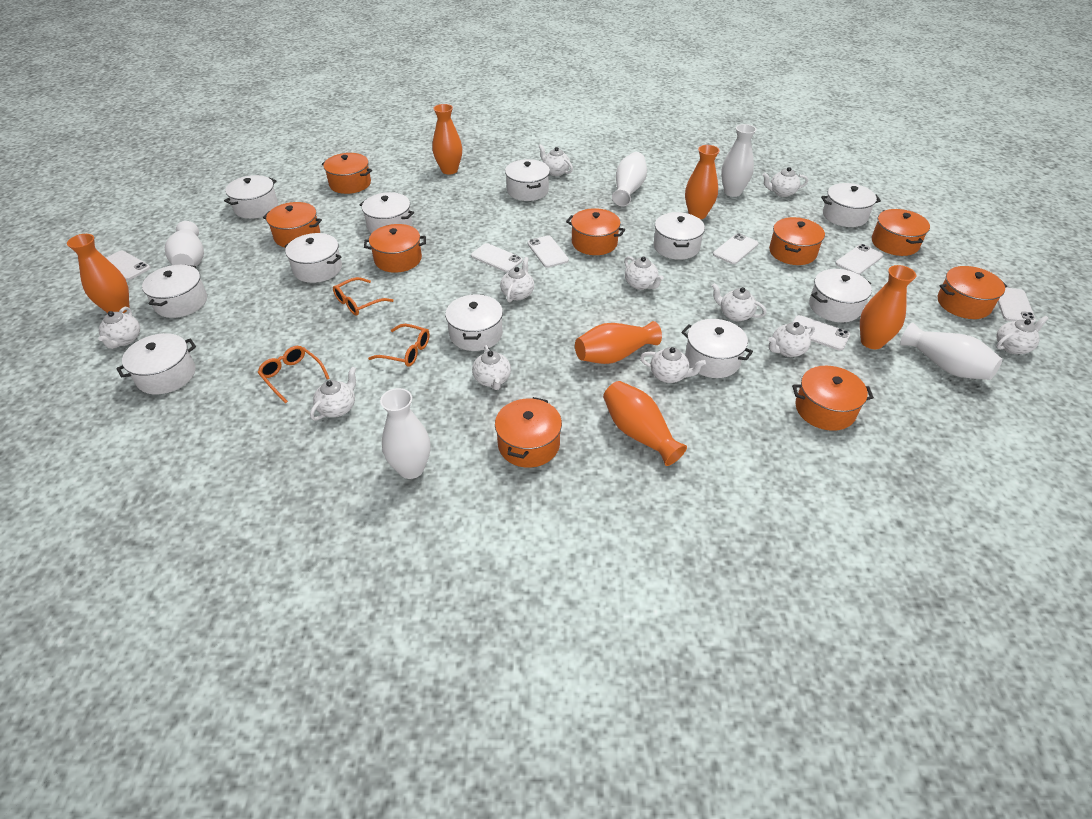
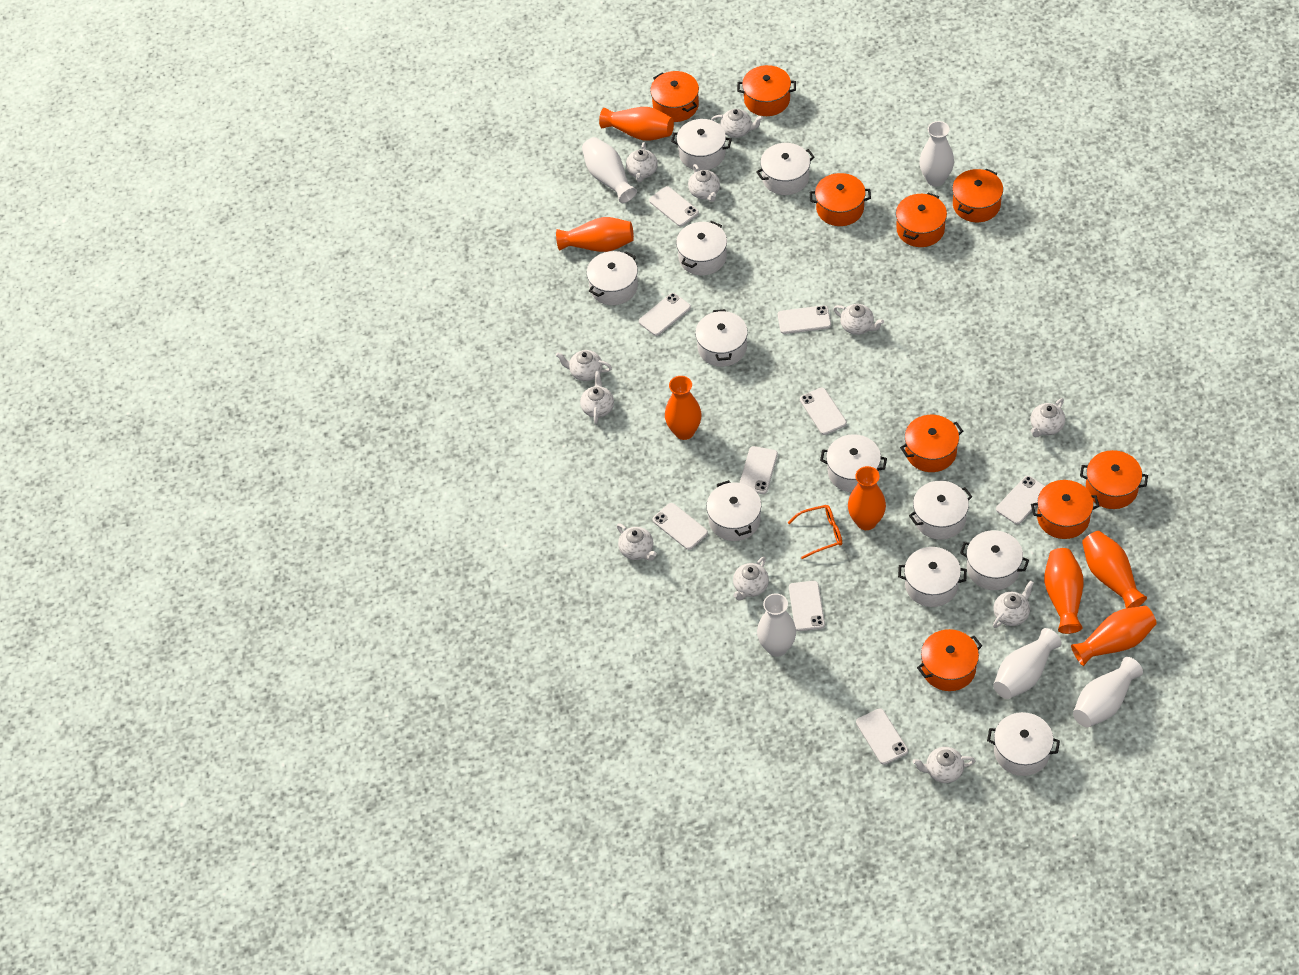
orange glasses: 3 -> 1
orange vase: 6 -> 7
white phone: 7 -> 9

